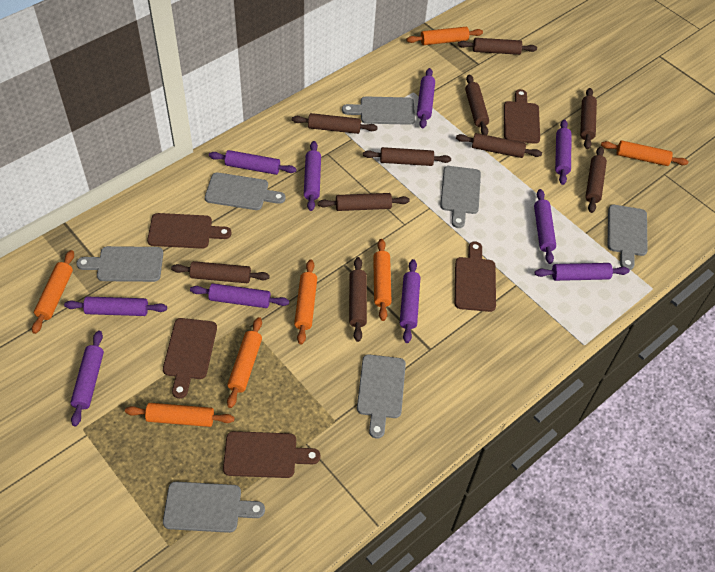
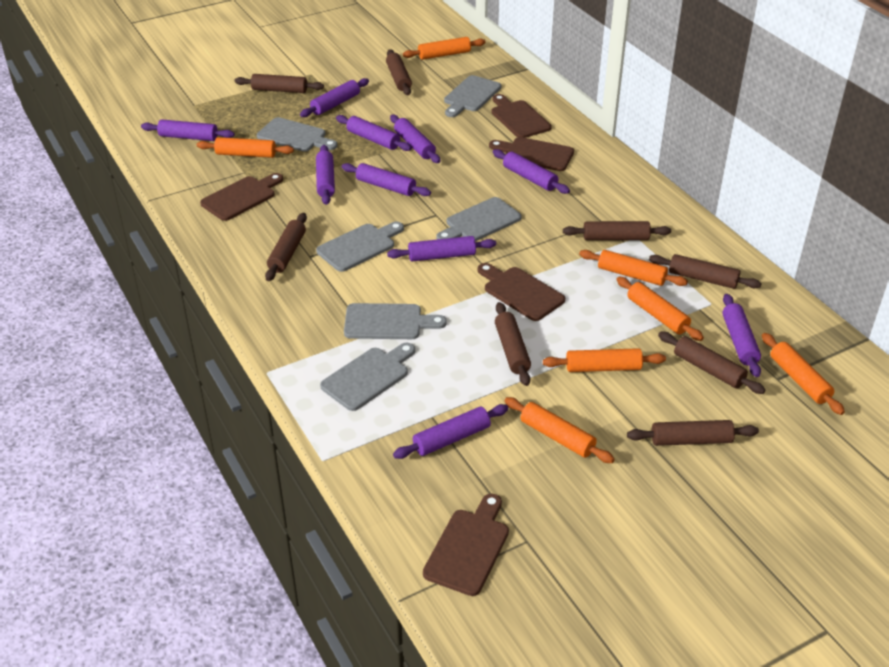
brown rolling pin: 10 -> 8
grey cutting board: 7 -> 6

